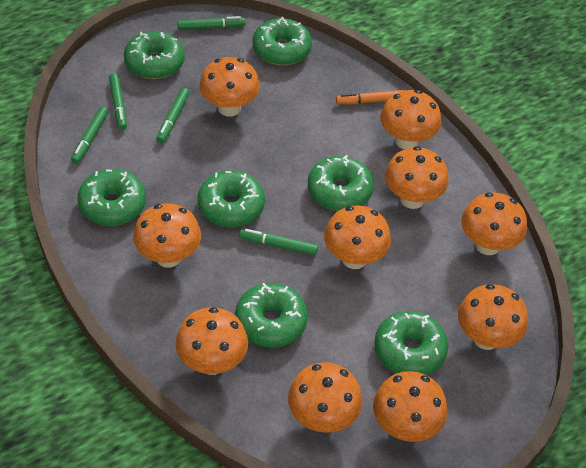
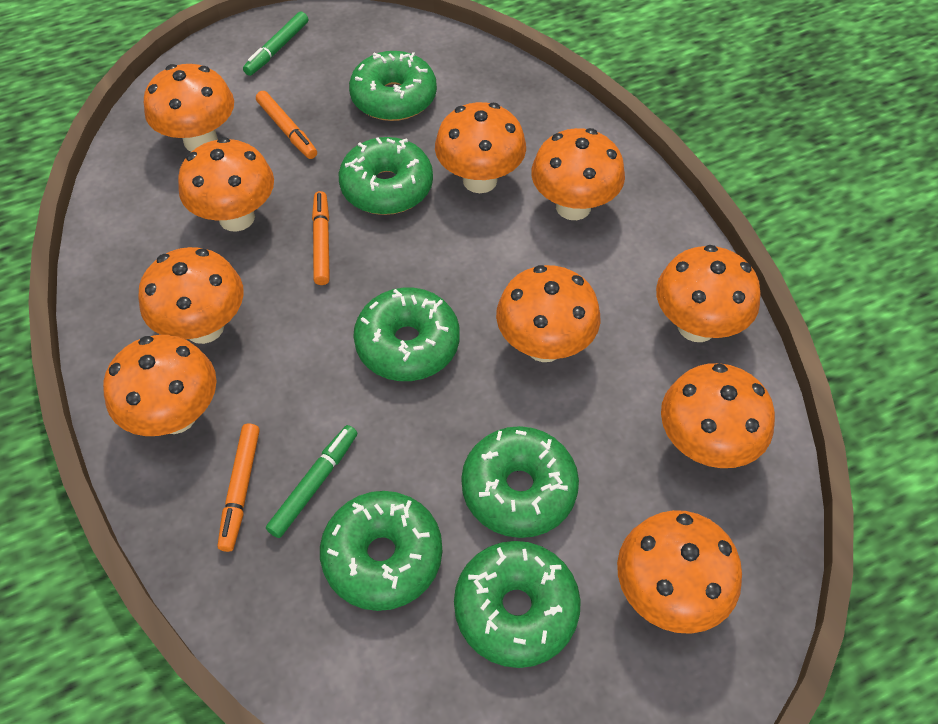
green donut: 7 -> 6
green marker: 5 -> 2
orange marker: 1 -> 3

